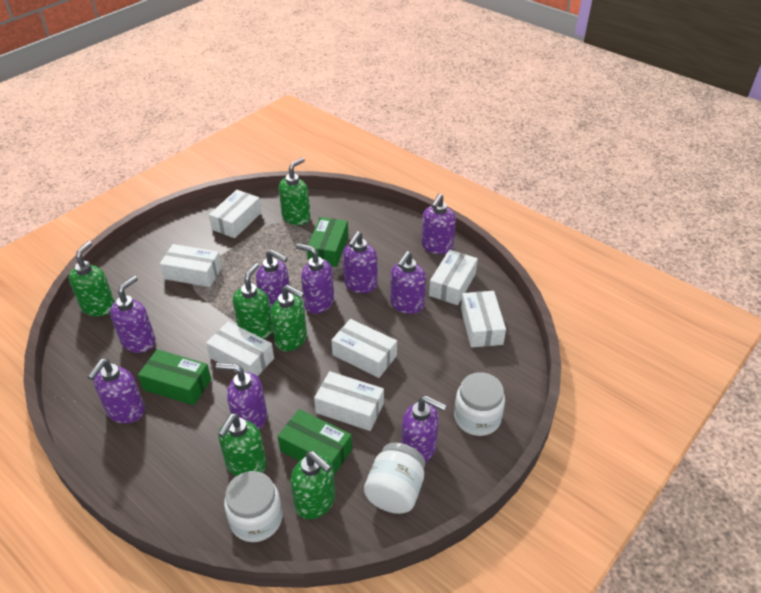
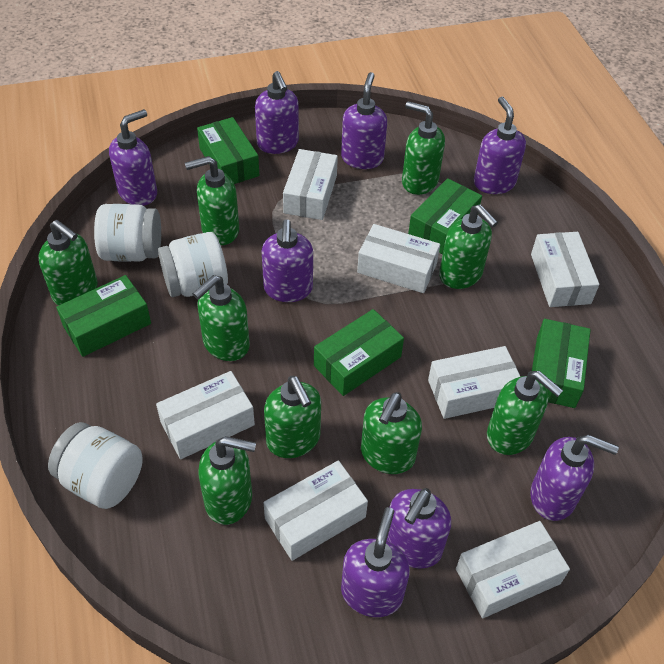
green box: 3 -> 5
green soap dispenser: 6 -> 9
purple soap dispenser: 9 -> 8

